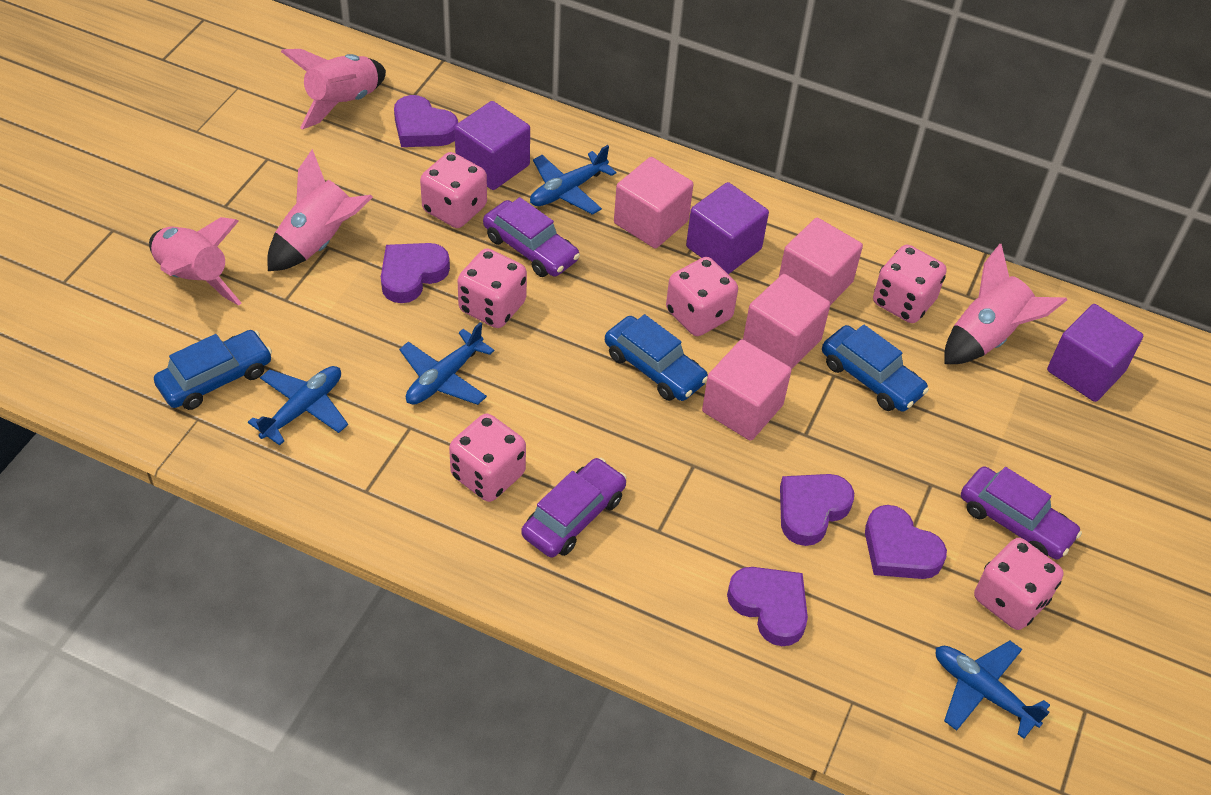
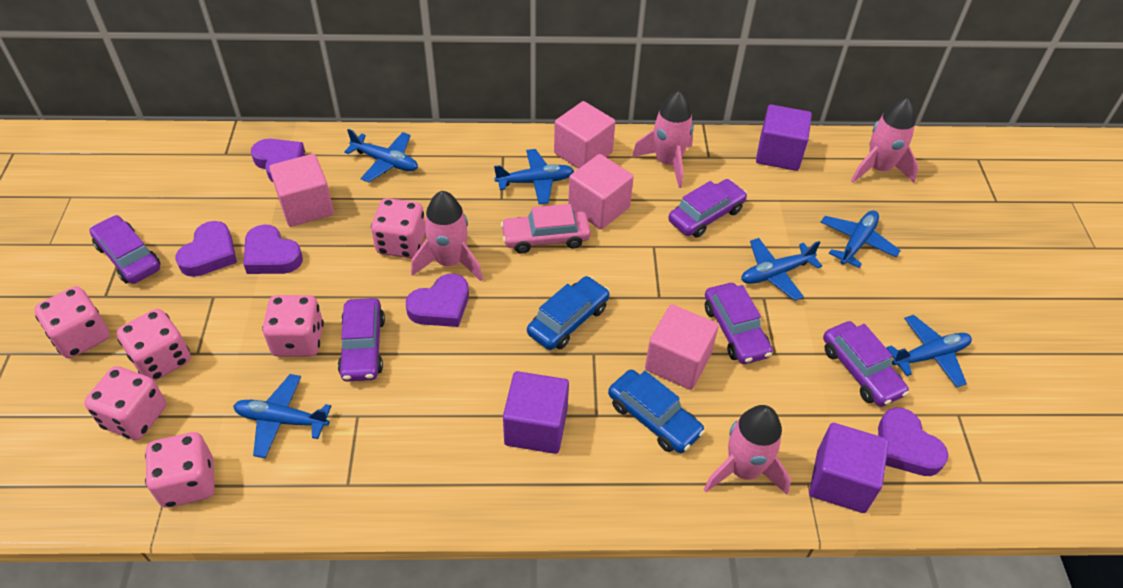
blue car: 3 -> 2
blue plane: 4 -> 6
pink car: 0 -> 1
purple car: 3 -> 5

